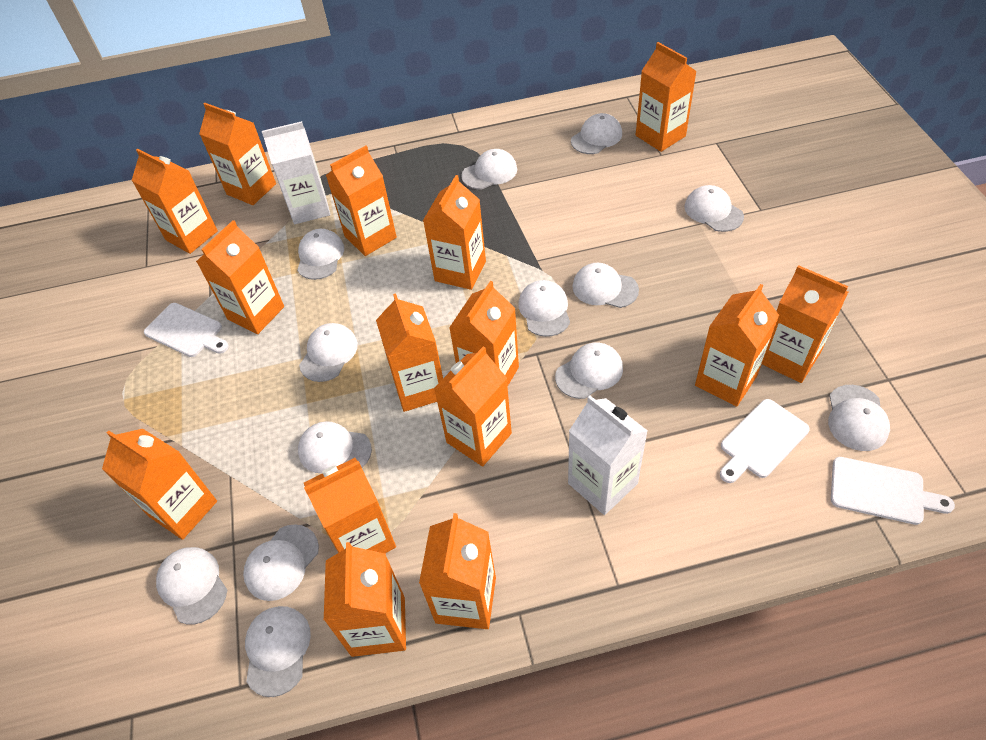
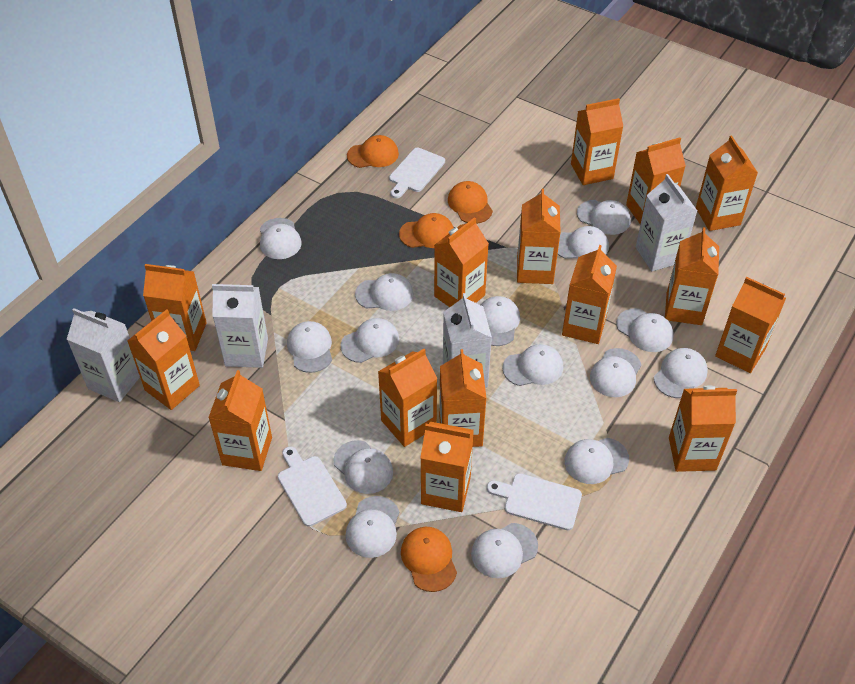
orange cap: 0 -> 4
white cap: 13 -> 15
white carton: 2 -> 4

